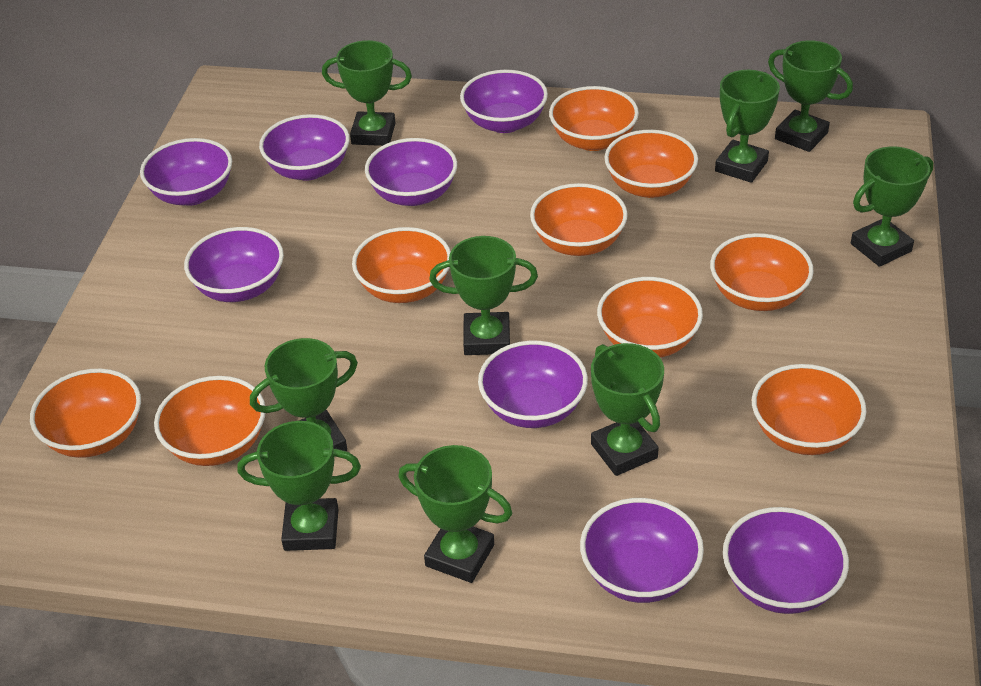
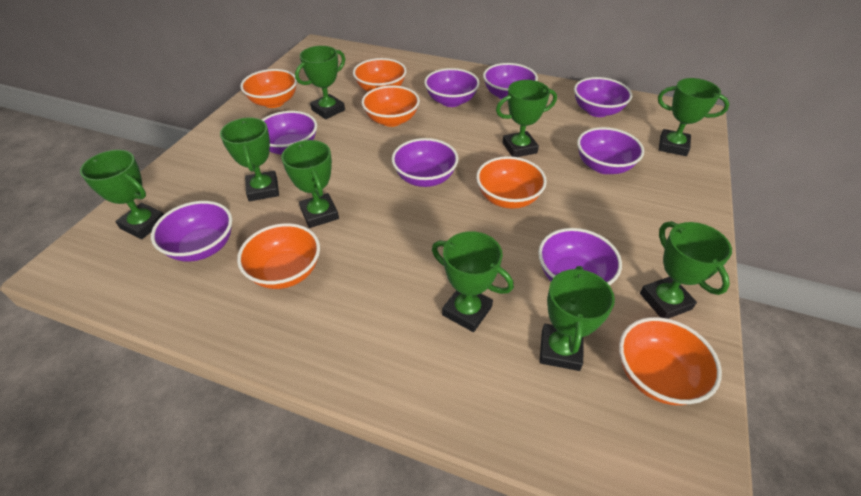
orange bowl: 9 -> 6

